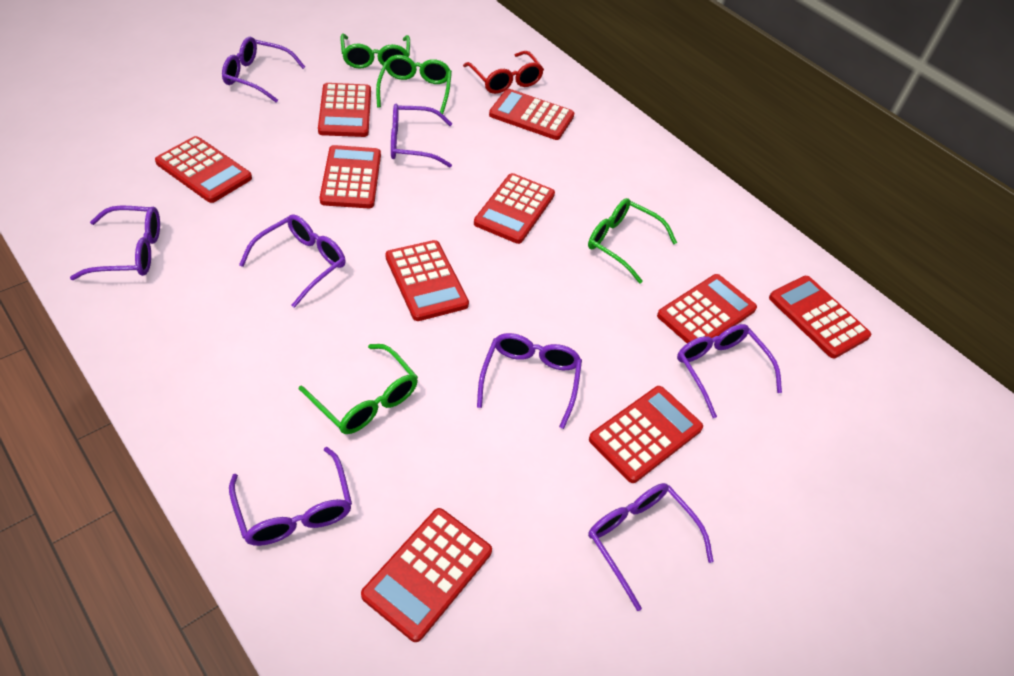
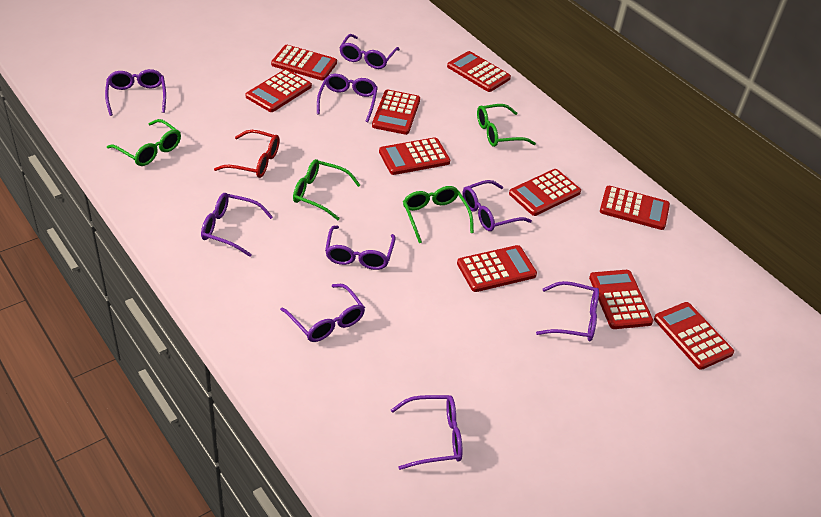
purple glasses: 8 -> 9

